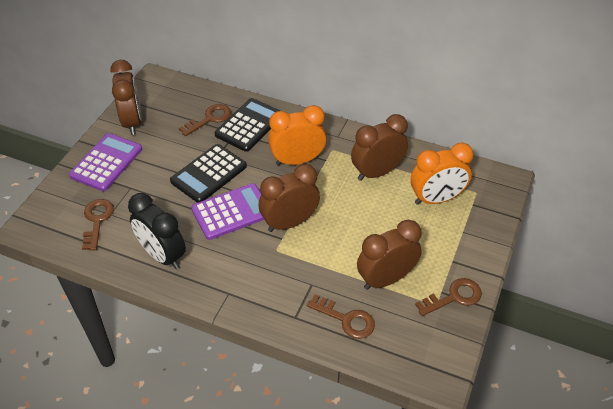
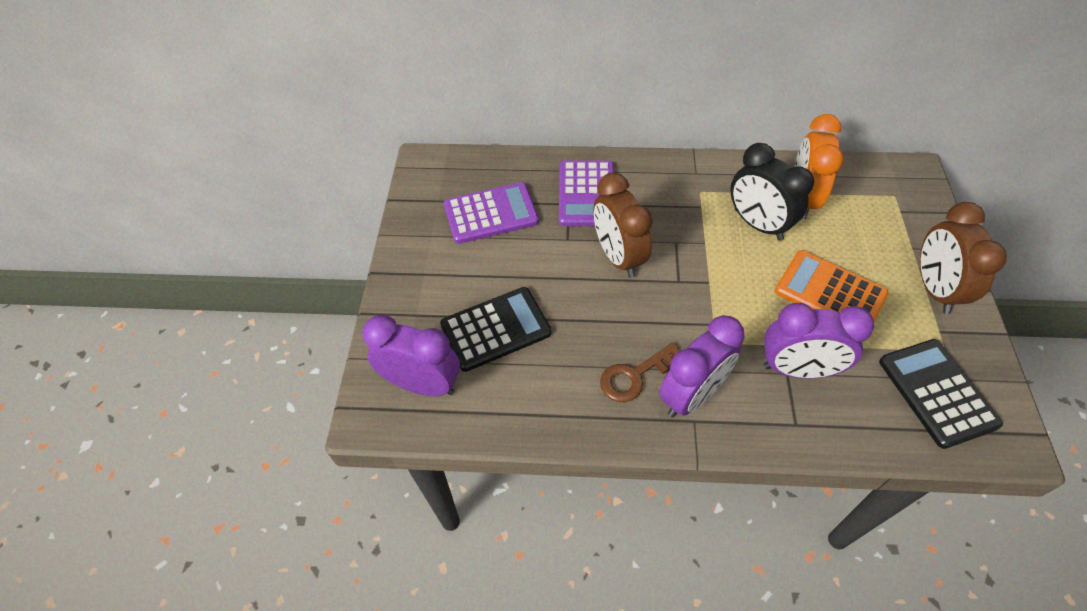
brown clock: 4 -> 2
brown key: 4 -> 1
orange calculator: 0 -> 1
orange clock: 2 -> 1
purple clock: 0 -> 3

